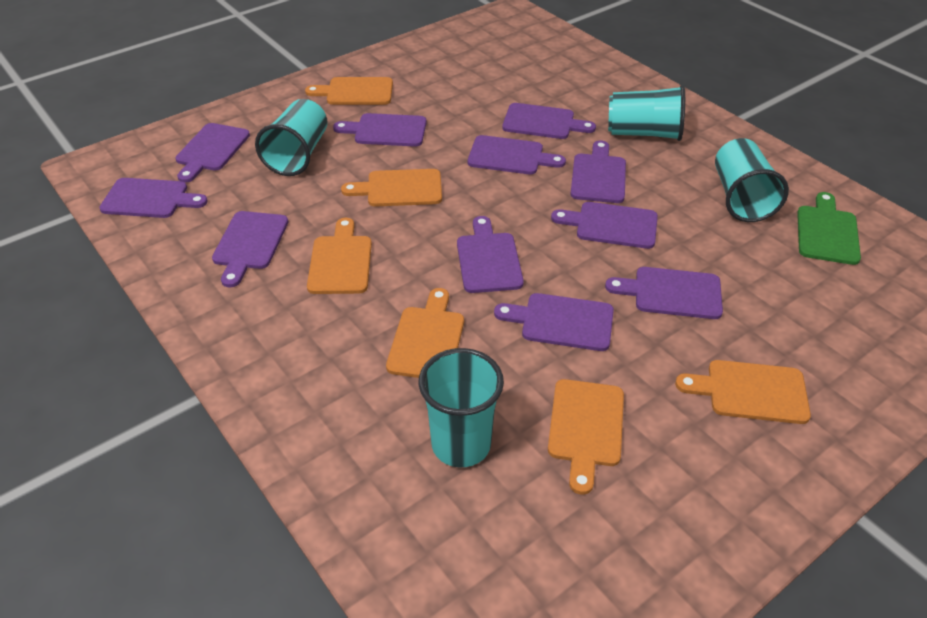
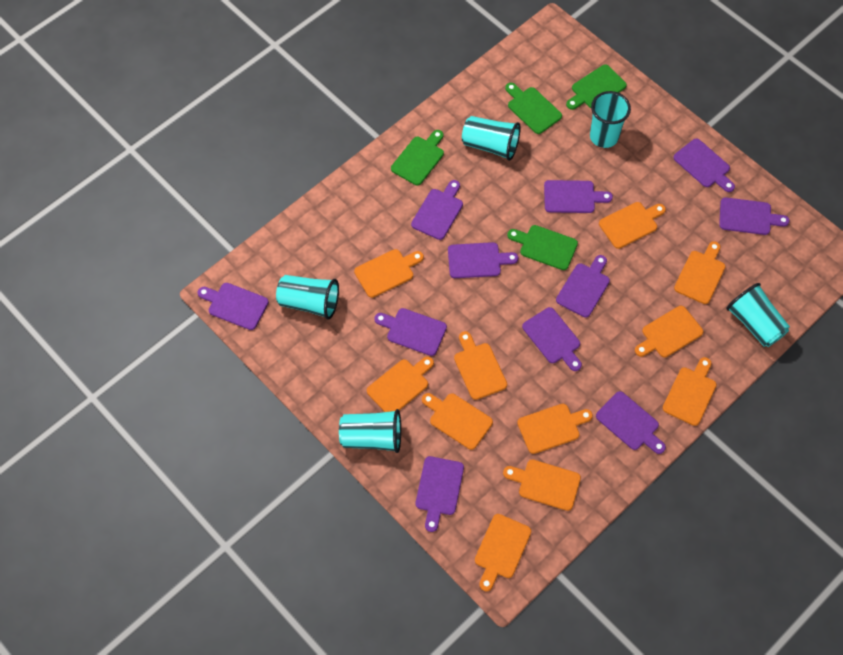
green cutting board: 1 -> 4
orange cutting board: 6 -> 11
turquoise cup: 4 -> 5

